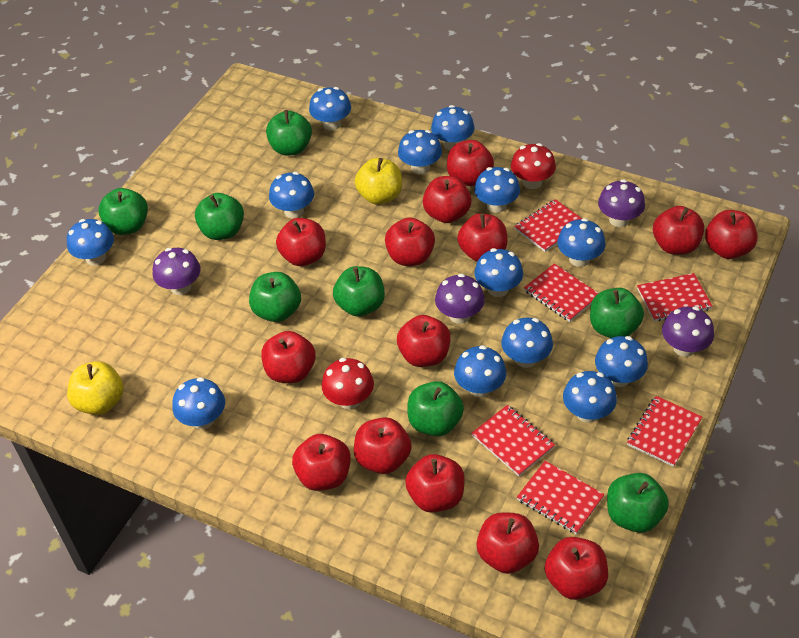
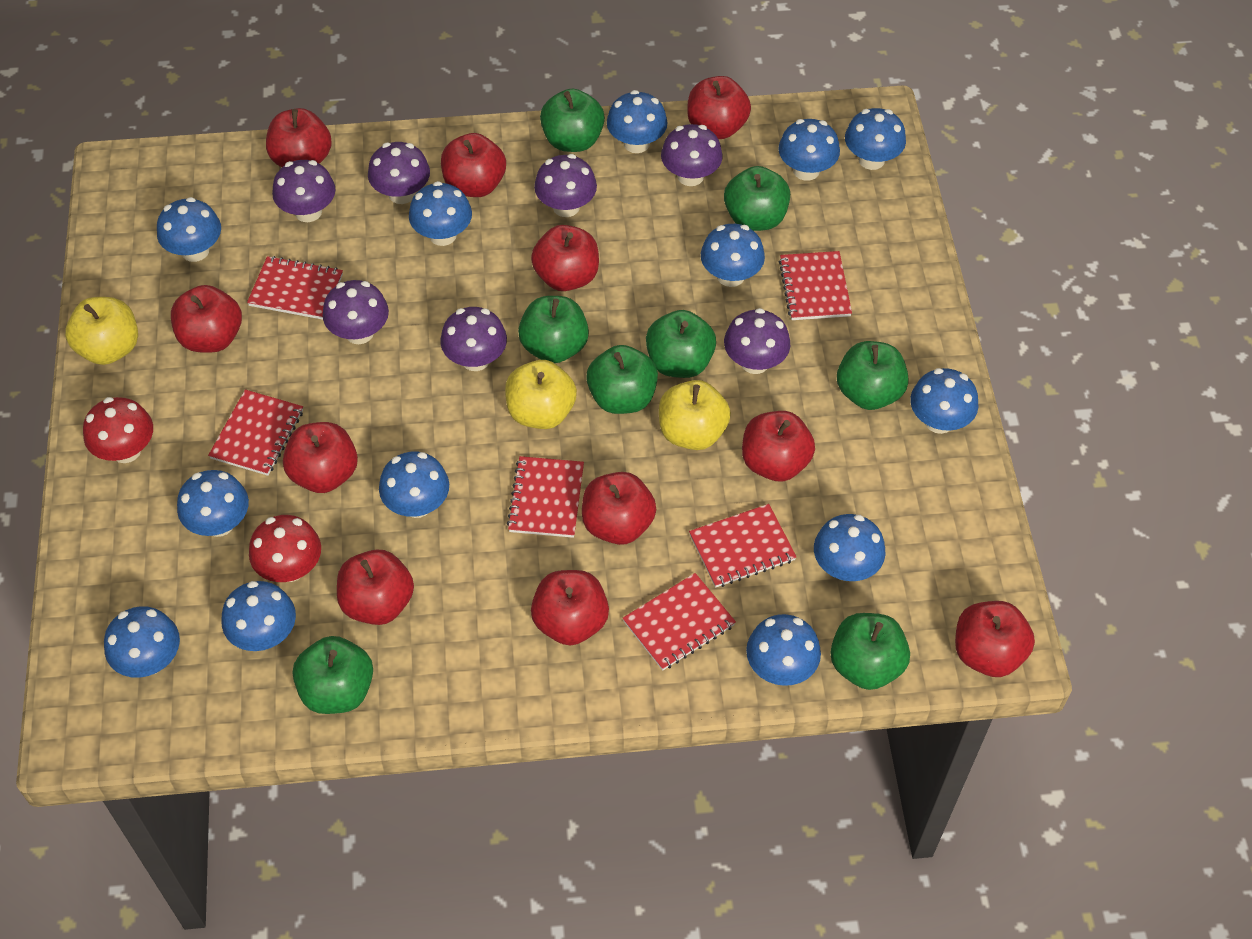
purple mushroom: 4 -> 7
red apple: 14 -> 11
yellow apple: 2 -> 3

